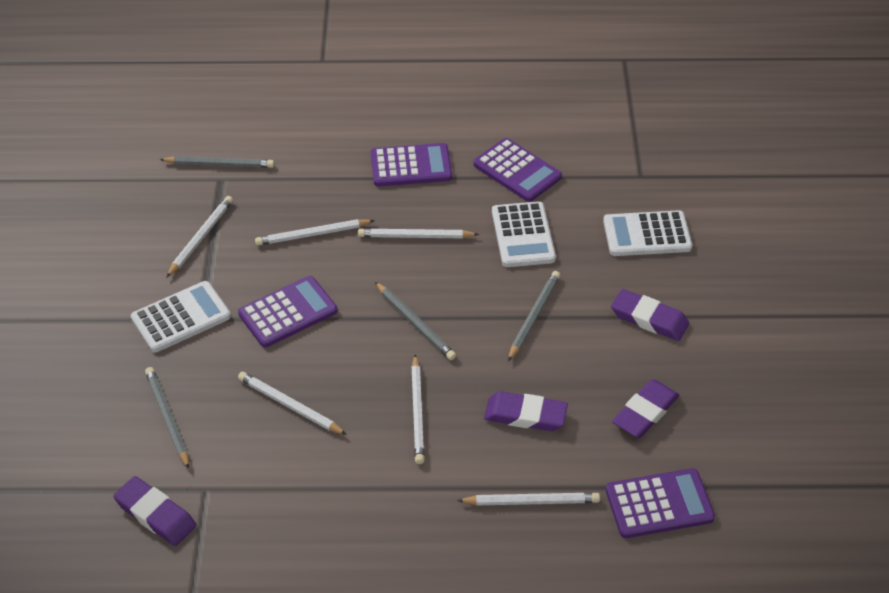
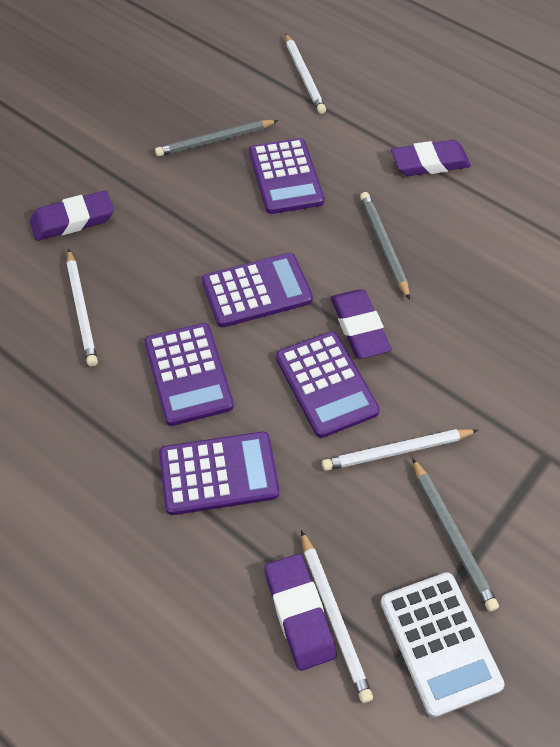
grey pencil: 4 -> 3
purple calculator: 4 -> 5
white calculator: 3 -> 1
white pencil: 6 -> 4

